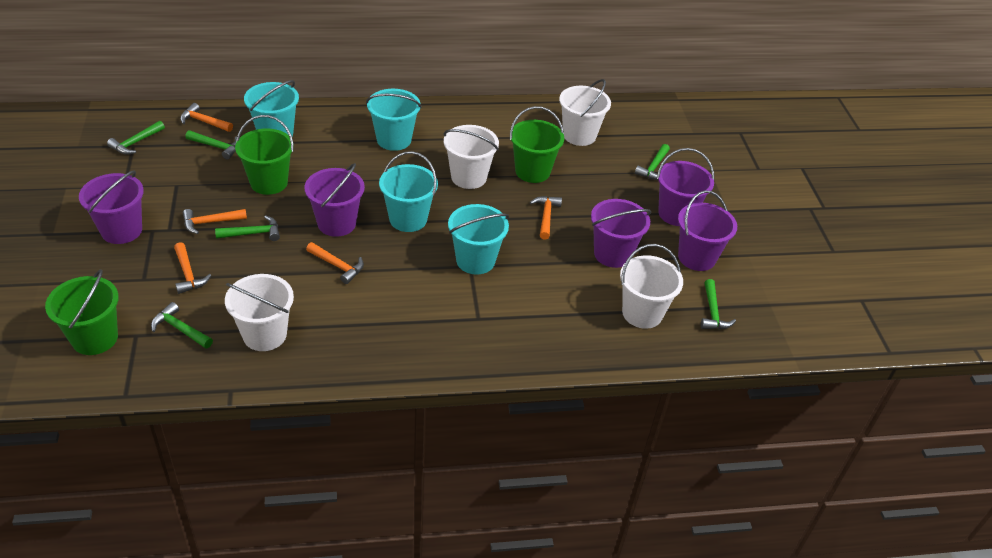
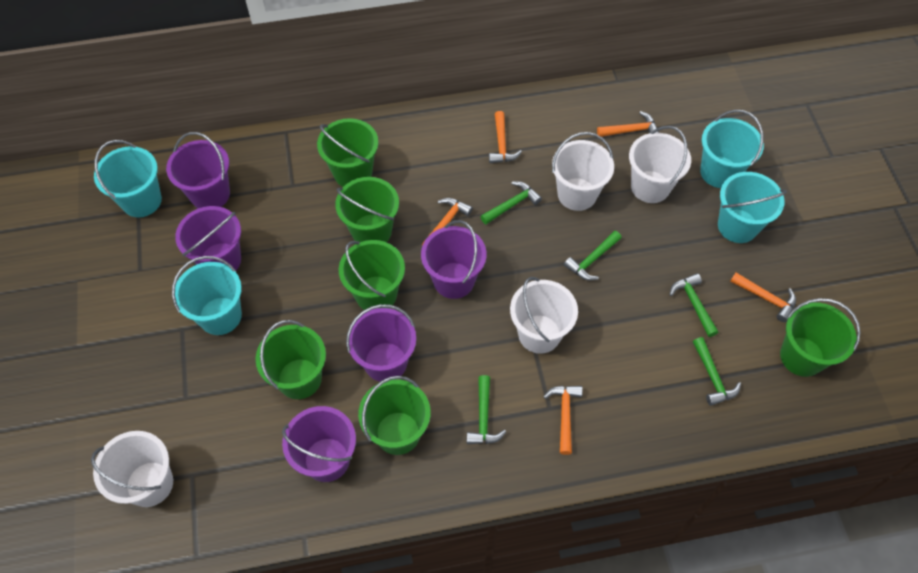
green bucket: 3 -> 6
green hammer: 6 -> 5

